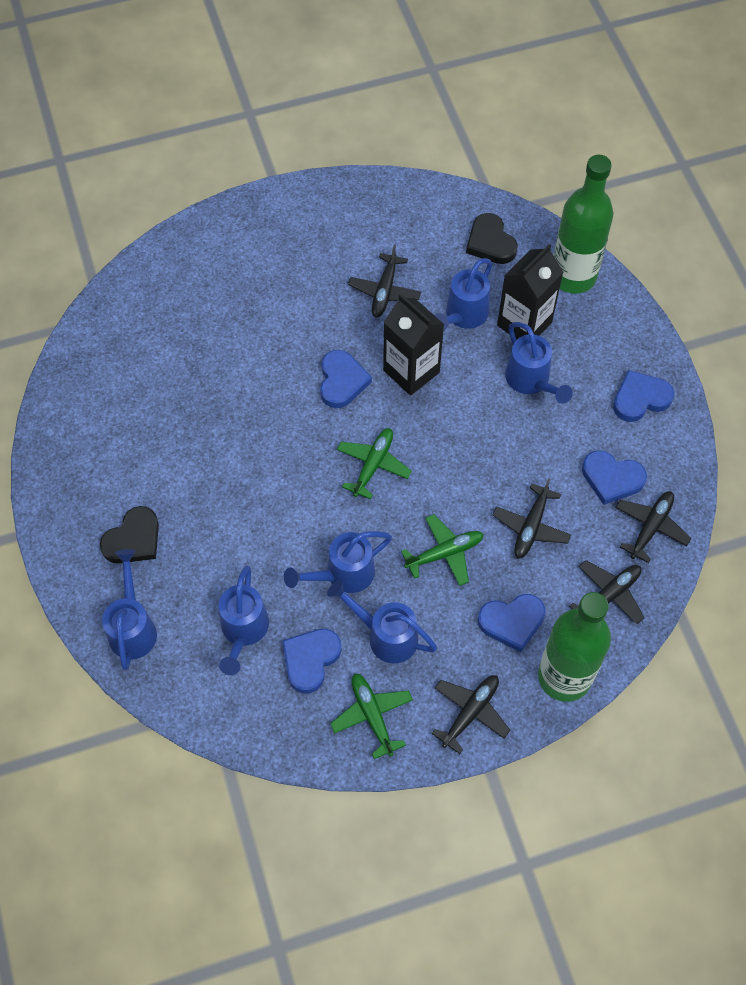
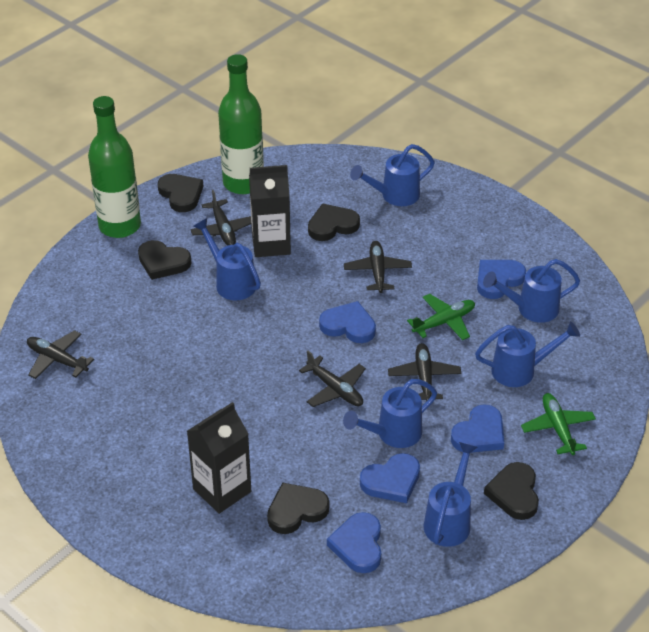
black heart: 2 -> 5
green plane: 3 -> 2

